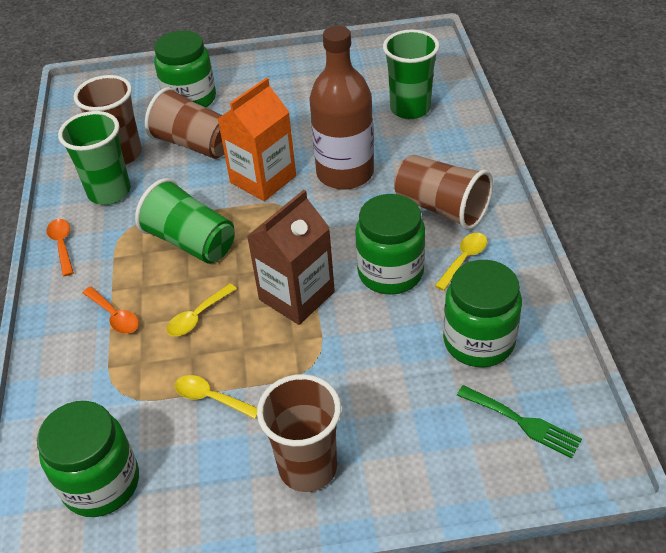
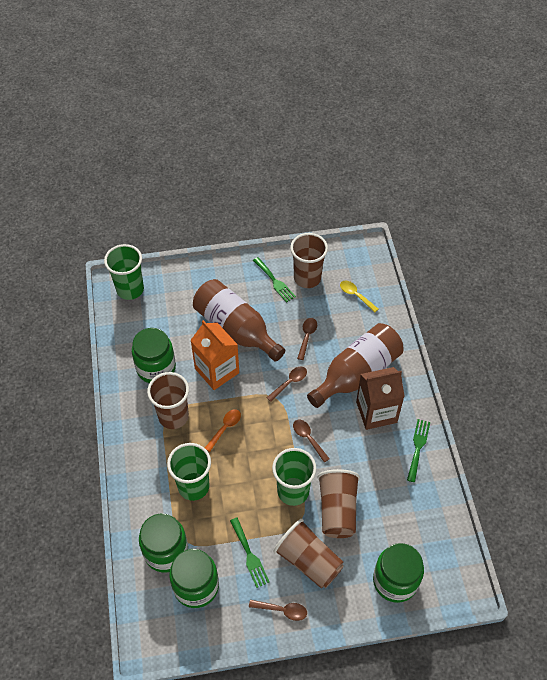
brown bottle: 1 -> 2
brown spoon: 0 -> 4
green fork: 1 -> 3
orange spoon: 2 -> 1
yellow spoon: 3 -> 1

